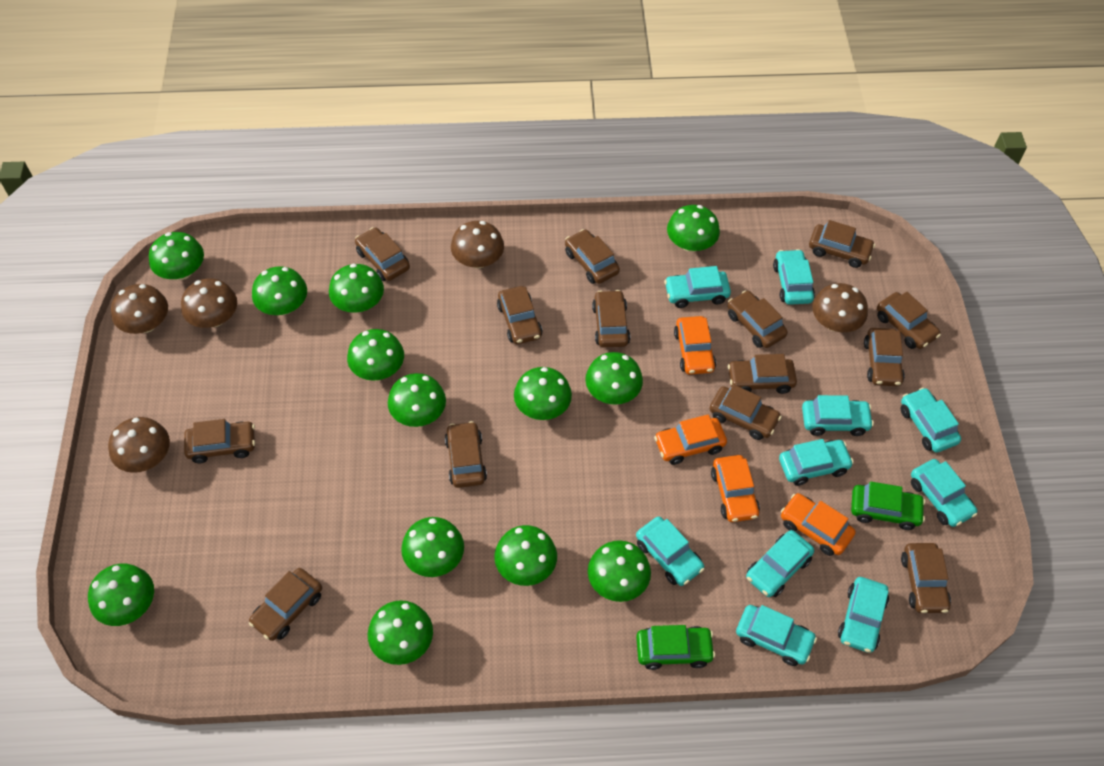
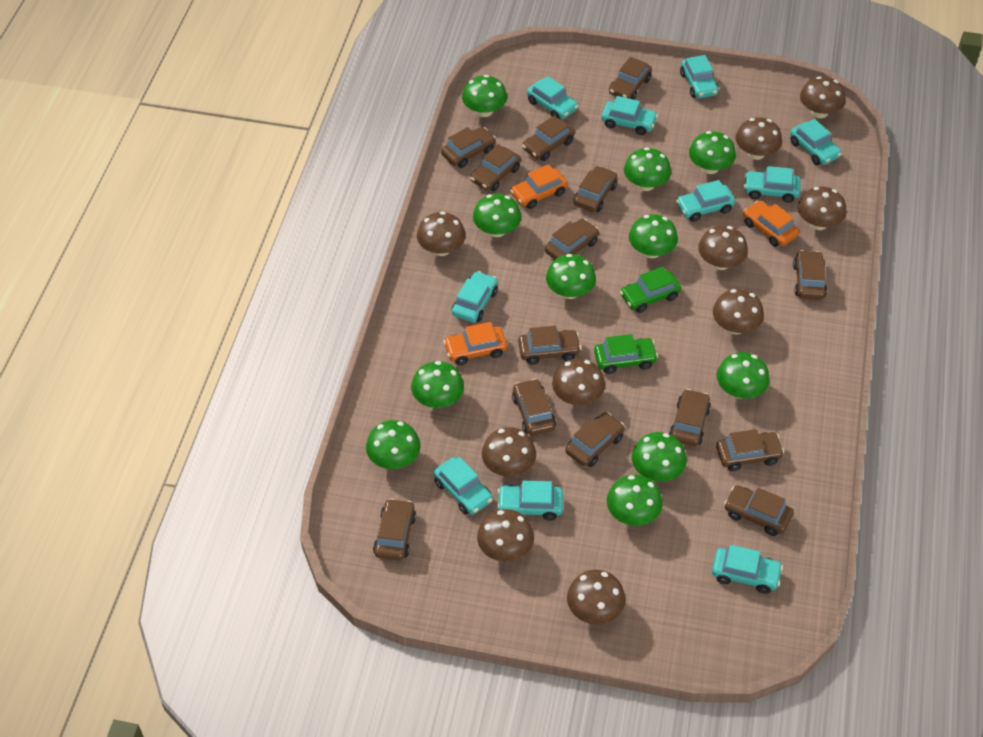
brown mushroom: 5 -> 10
green mushroom: 13 -> 11
orange car: 4 -> 3

